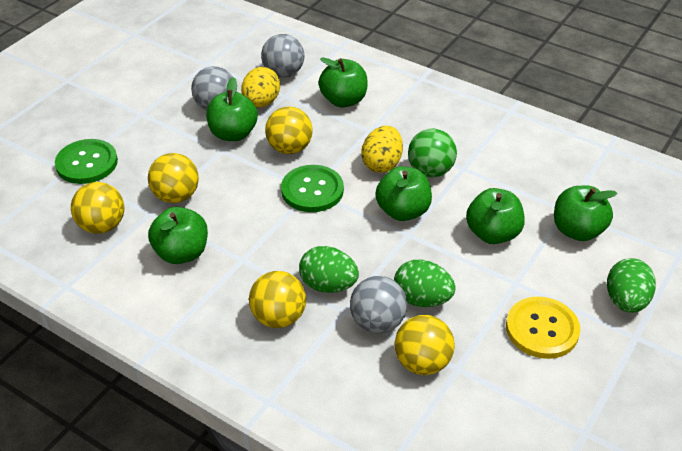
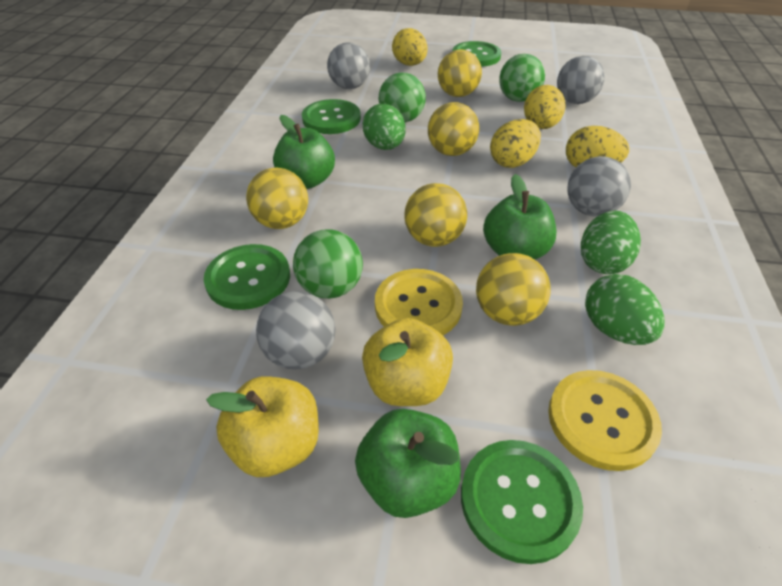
green apple: 6 -> 3
green ball: 1 -> 3
green button: 2 -> 4
grey ball: 3 -> 4
yellow apple: 0 -> 2
yellow button: 1 -> 2
yellow egg: 2 -> 4

